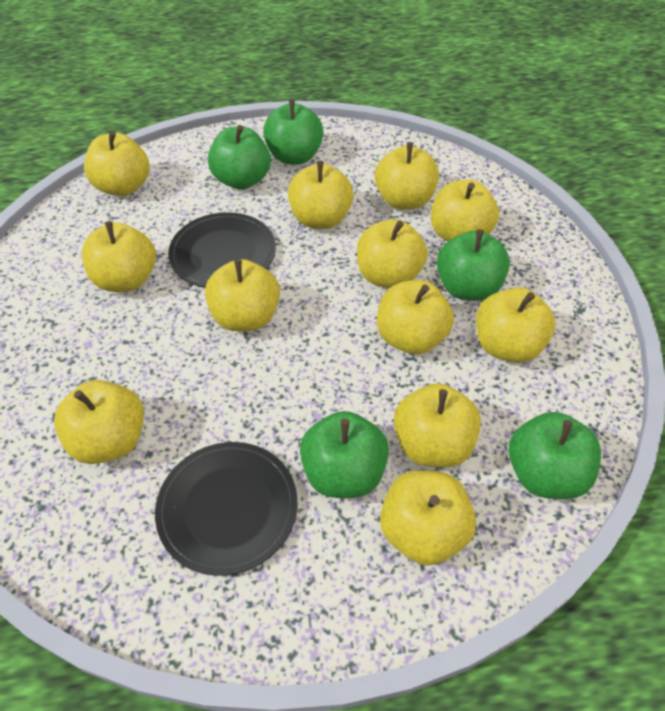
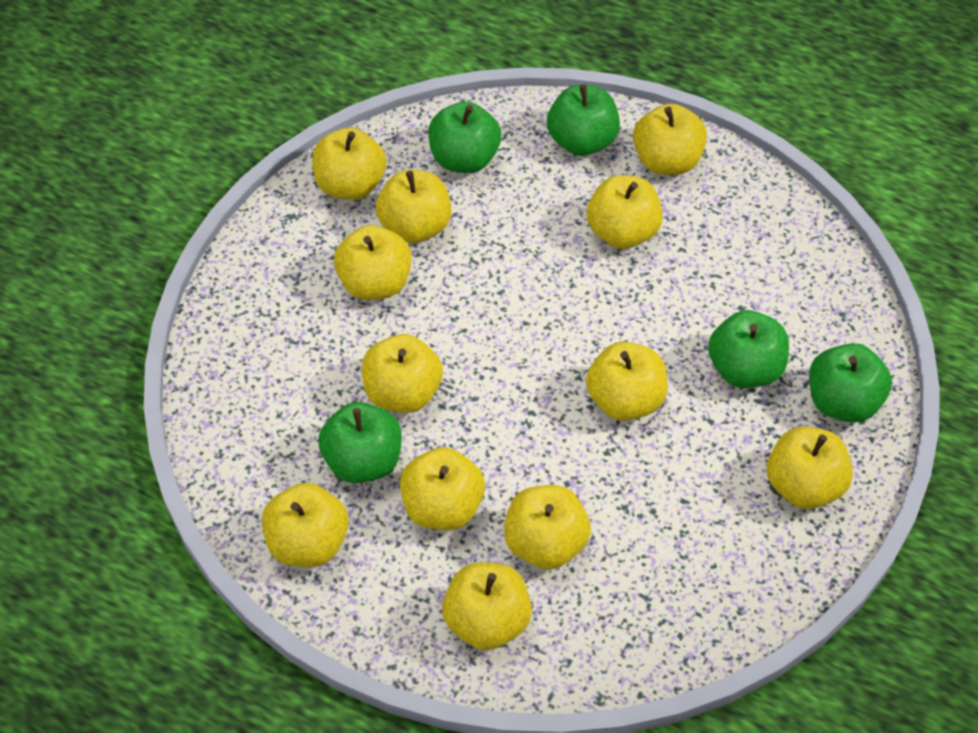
black plate: 2 -> 0

